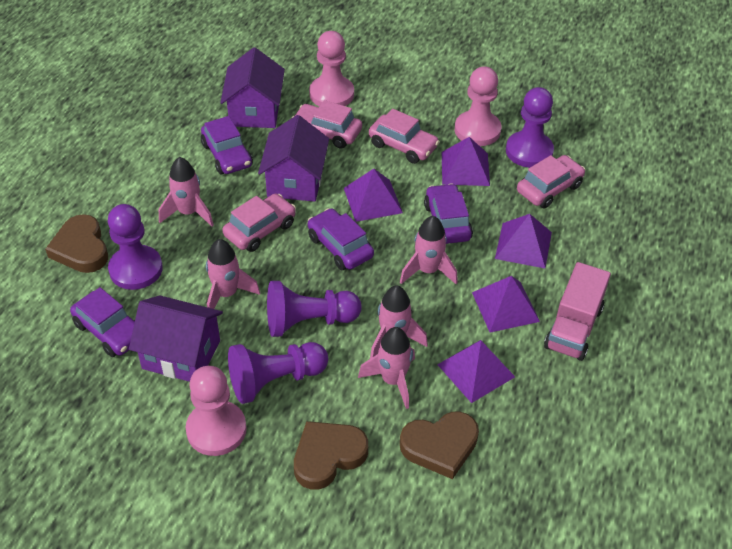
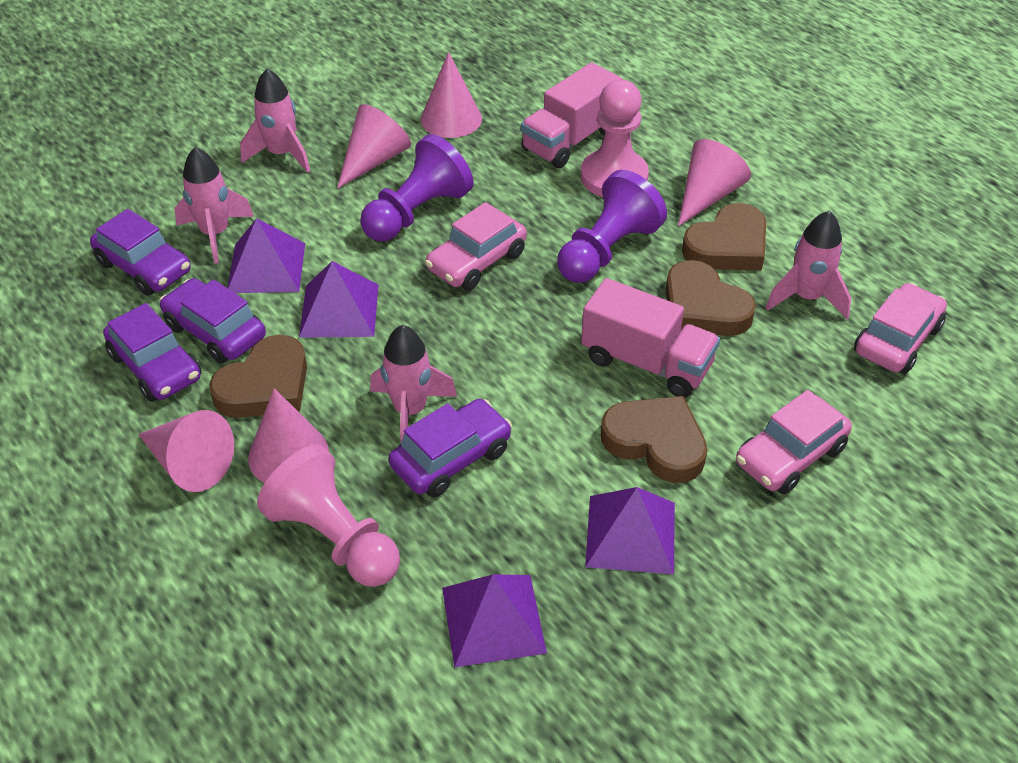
brown heart: 3 -> 4
pink car: 4 -> 3
pink cone: 0 -> 5
pink pawn: 3 -> 2
pink rocket: 5 -> 4
pink truck: 1 -> 2
purple house: 3 -> 0
purple pawn: 4 -> 2
purple pyramid: 5 -> 4

